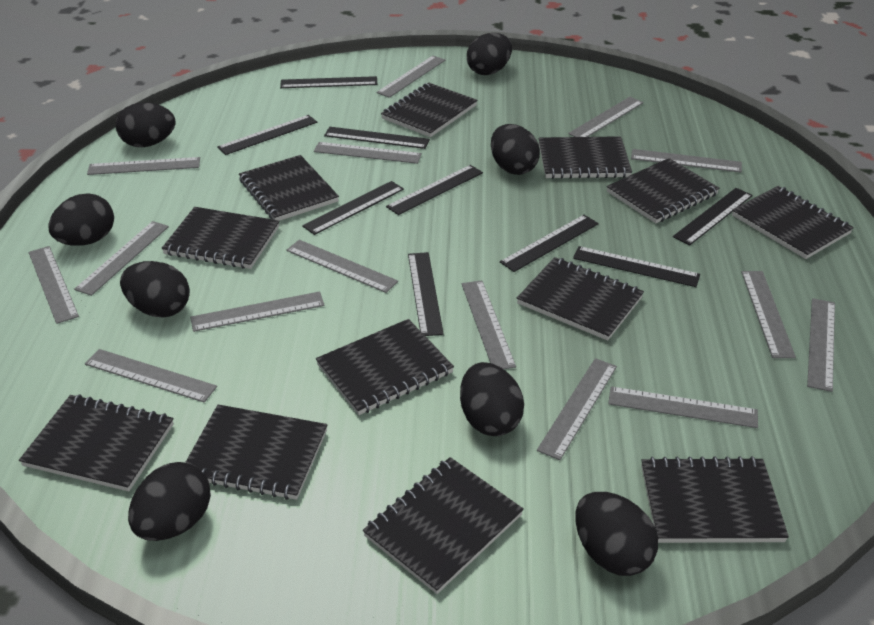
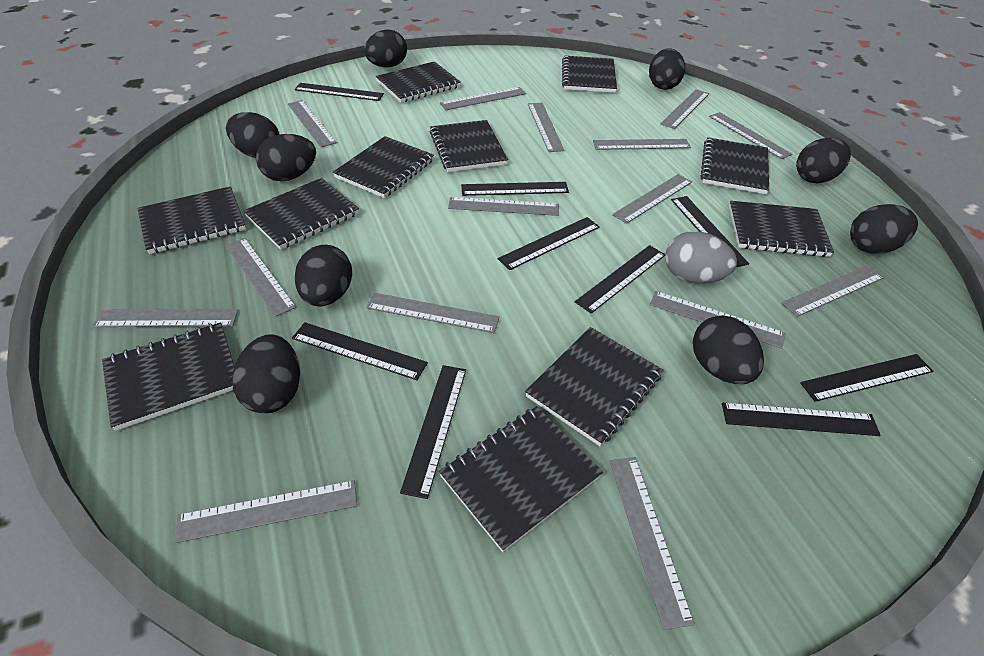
black egg: 8 -> 9
black notebook: 12 -> 11
grey egg: 0 -> 1

